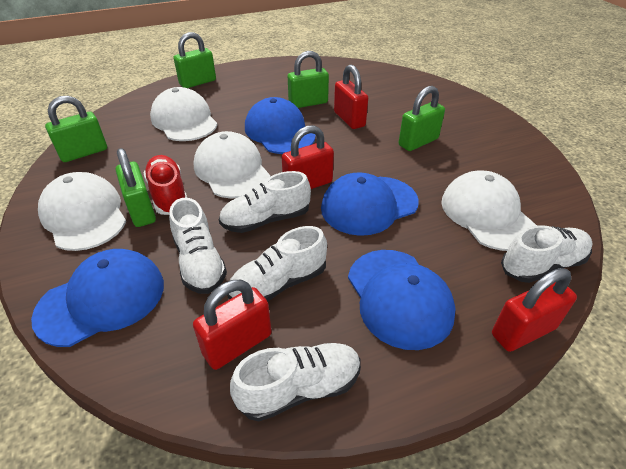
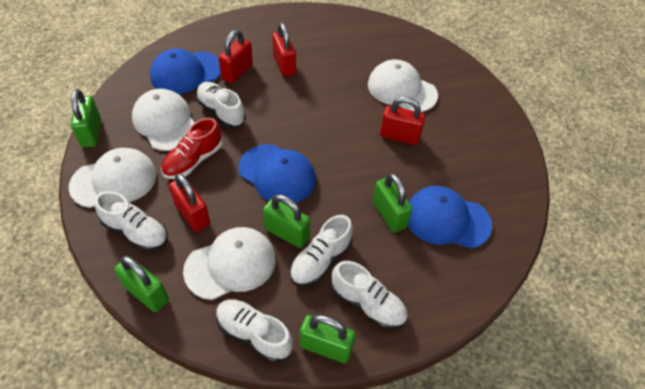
blue cap: 4 -> 3

